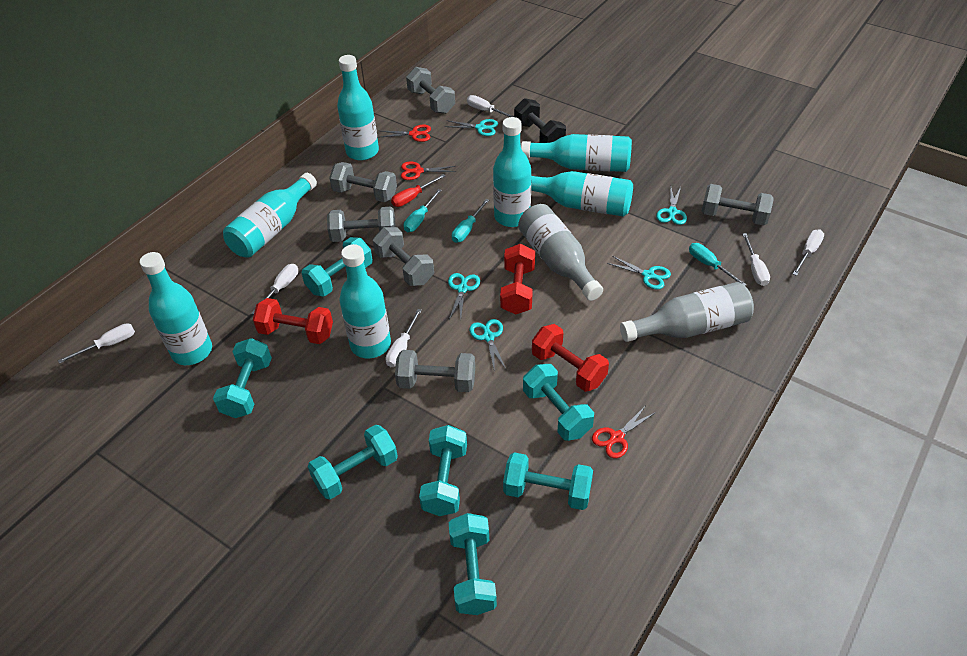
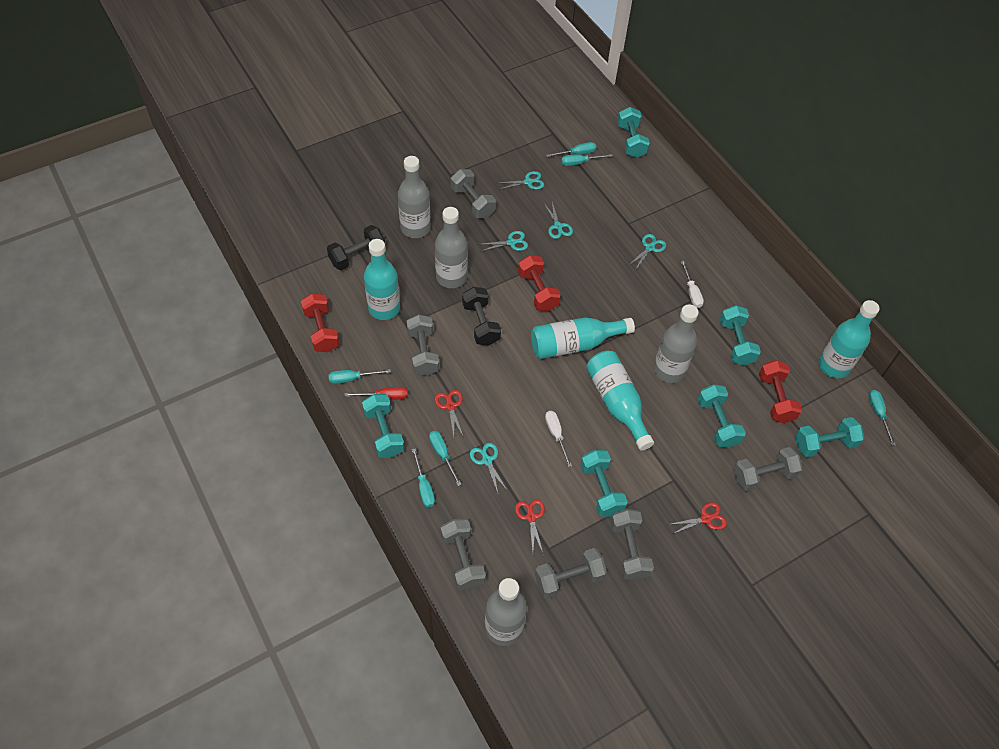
black dumbbell: 1 -> 2
grey bottle: 2 -> 4
turquoise bottle: 7 -> 4
turquoise dumbbell: 7 -> 6
turquoise screwdriver: 3 -> 6
white screwdriver: 6 -> 2

